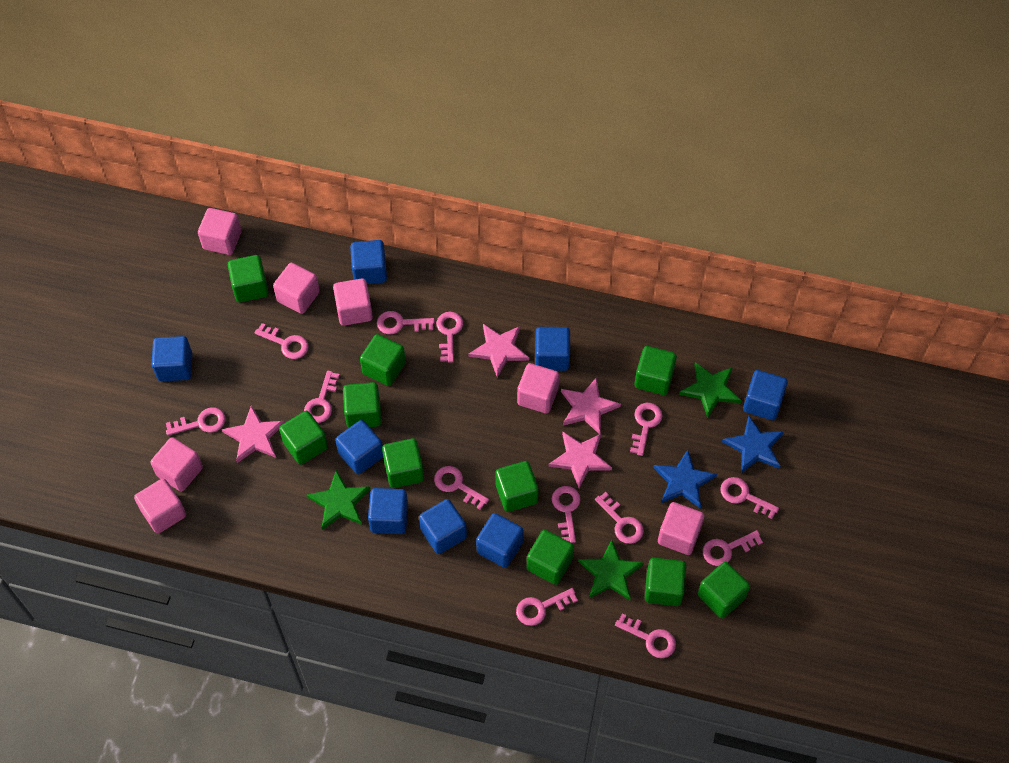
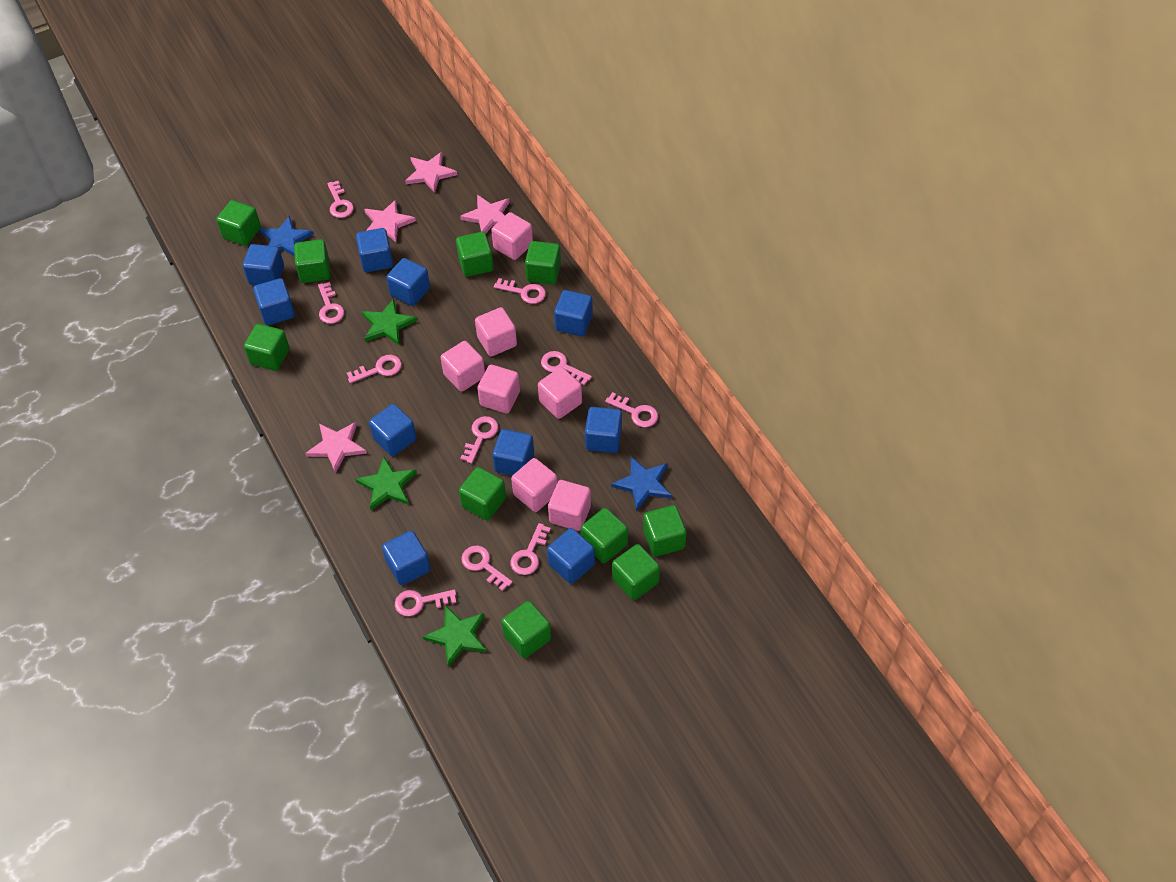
blue cube: 8 -> 10
pink key: 13 -> 10

